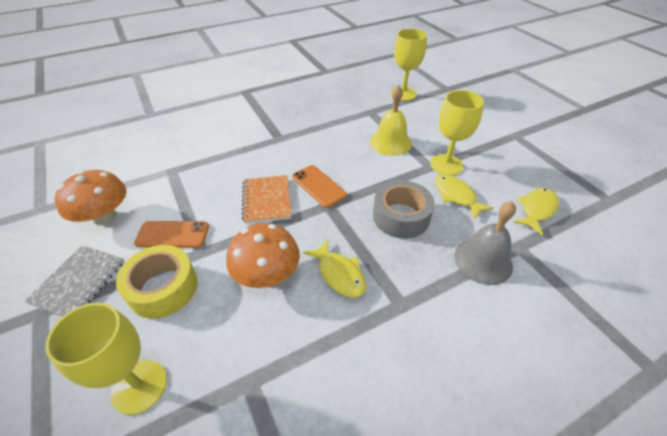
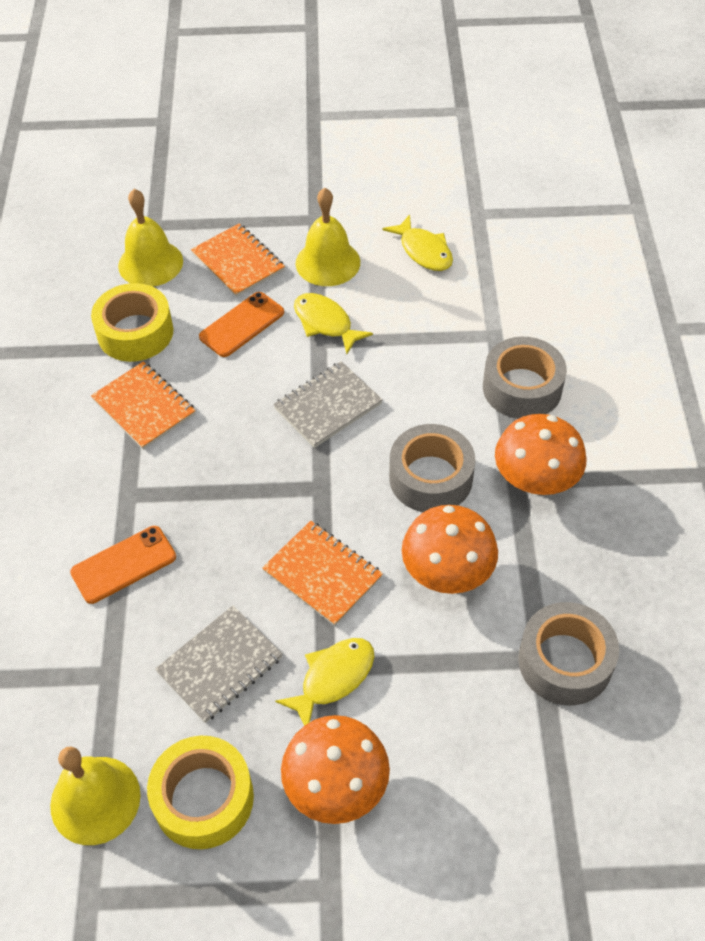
grey bell: 1 -> 0
grey notebook: 1 -> 2
grey tape: 1 -> 3
orange mushroom: 2 -> 3
orange notebook: 1 -> 3
yellow bell: 1 -> 3
yellow goblet: 3 -> 0
yellow tape: 1 -> 2

